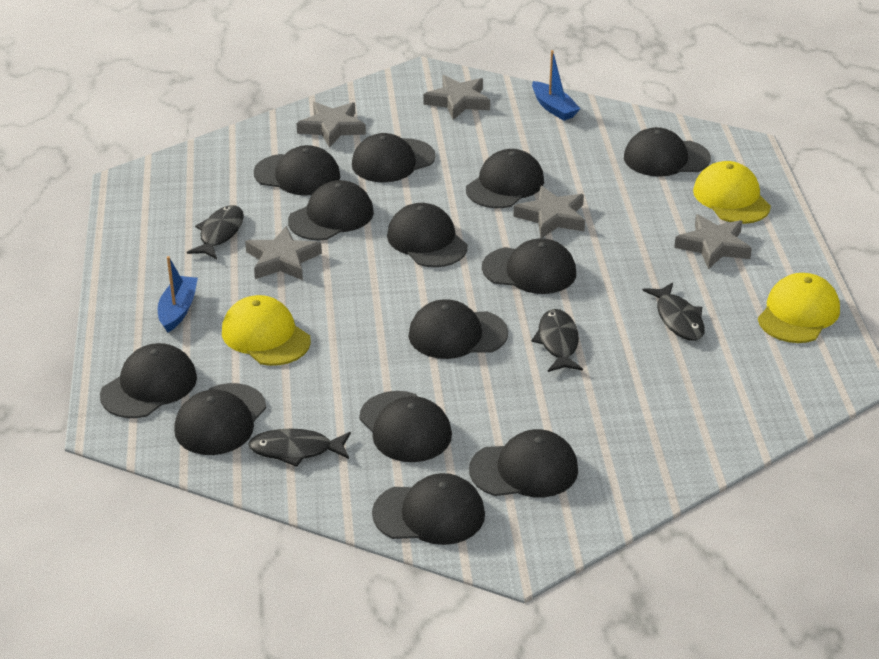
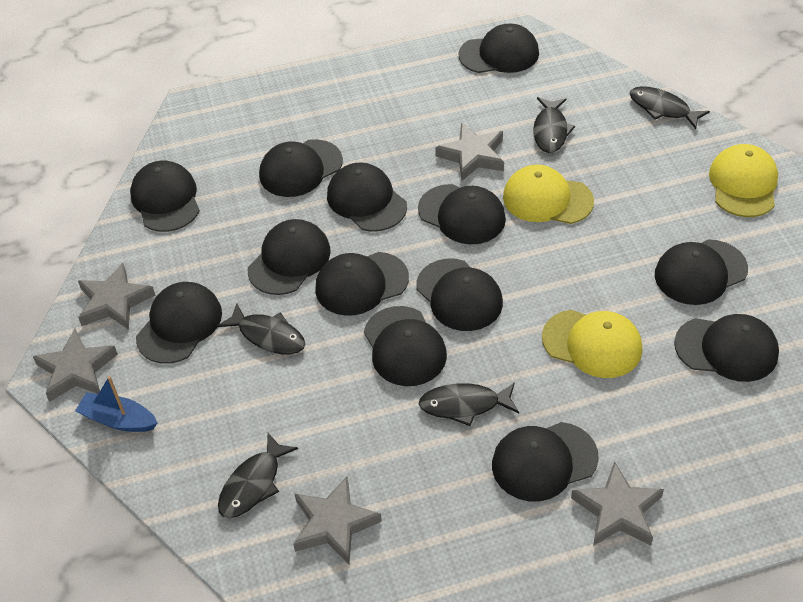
black fish: 4 -> 5
blue boat: 2 -> 1

